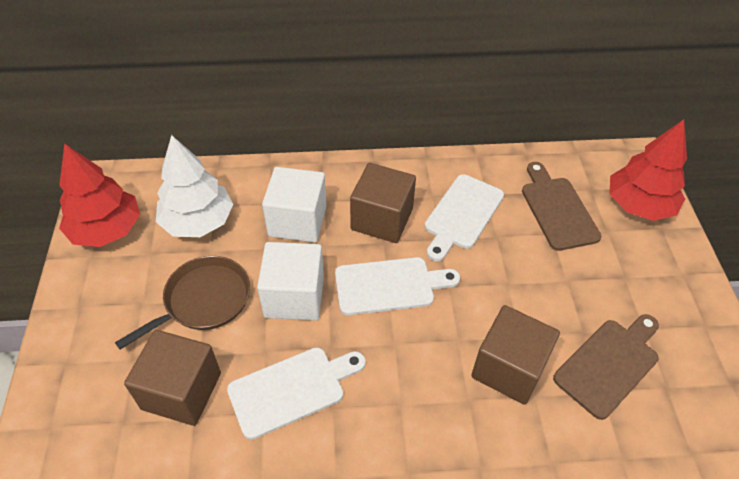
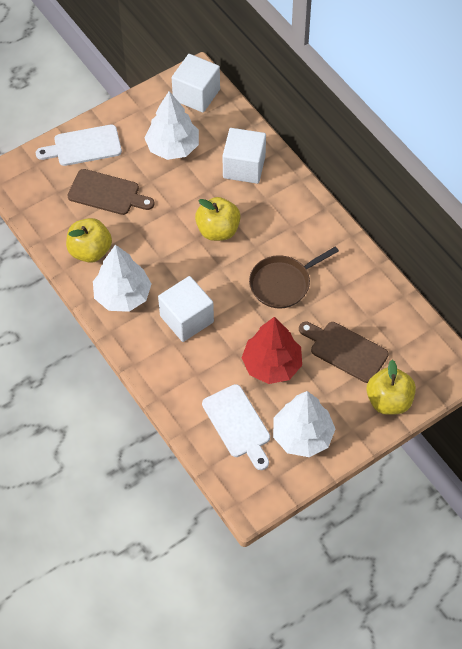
brown cube: 3 -> 0
red tree: 2 -> 1
white cube: 2 -> 3
white cutting board: 3 -> 2
white tree: 1 -> 3
yellow apple: 0 -> 3

